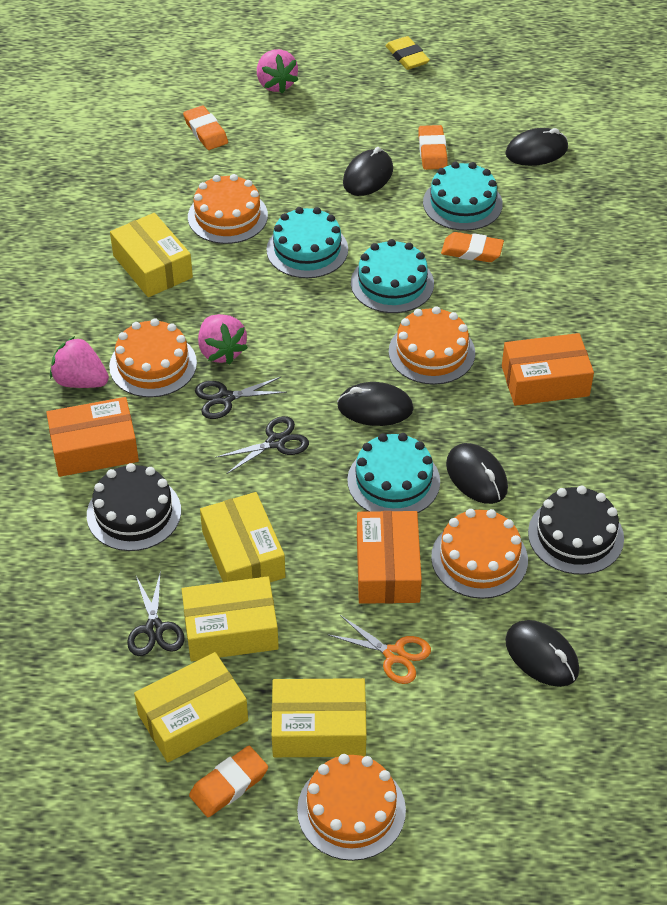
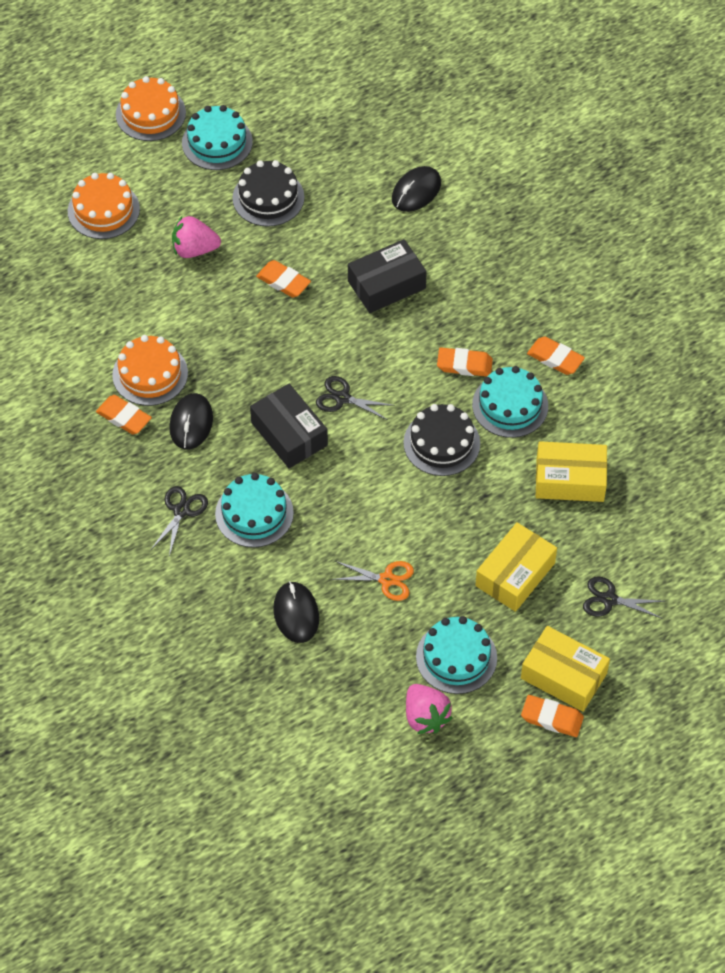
black box: 0 -> 2
black mouse: 5 -> 3
orange box: 3 -> 0
orange cake: 5 -> 3
orange eraser: 4 -> 5
pink strawberry: 3 -> 2
yellow box: 5 -> 3
yellow eraser: 1 -> 0

